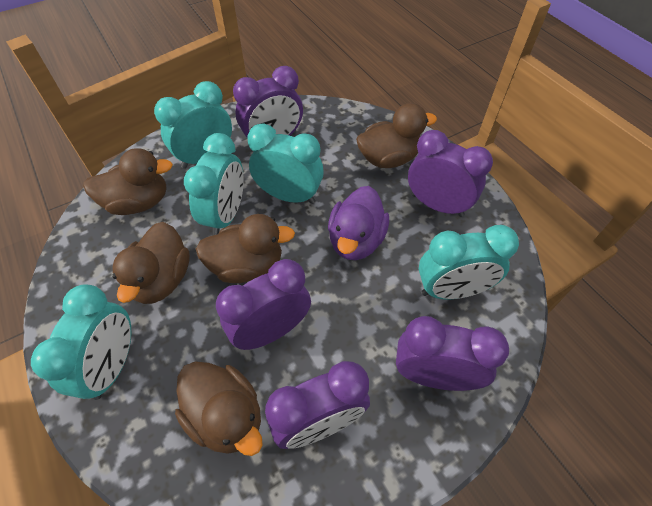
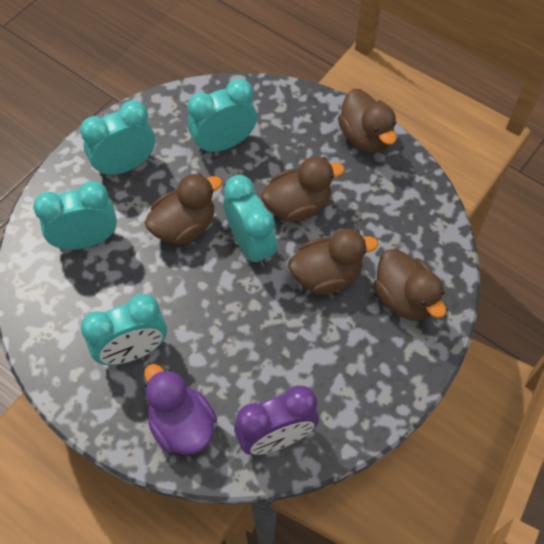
purple clock: 5 -> 1

